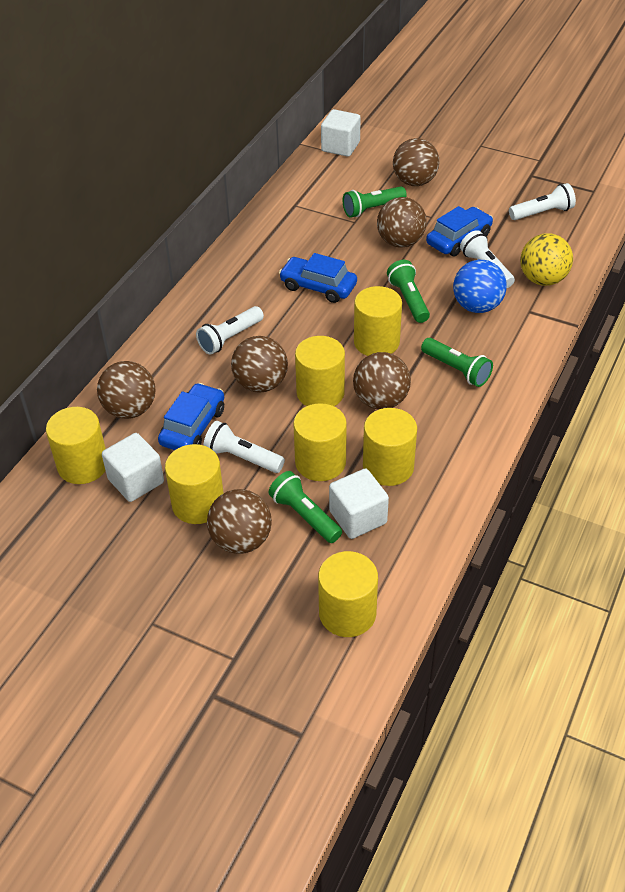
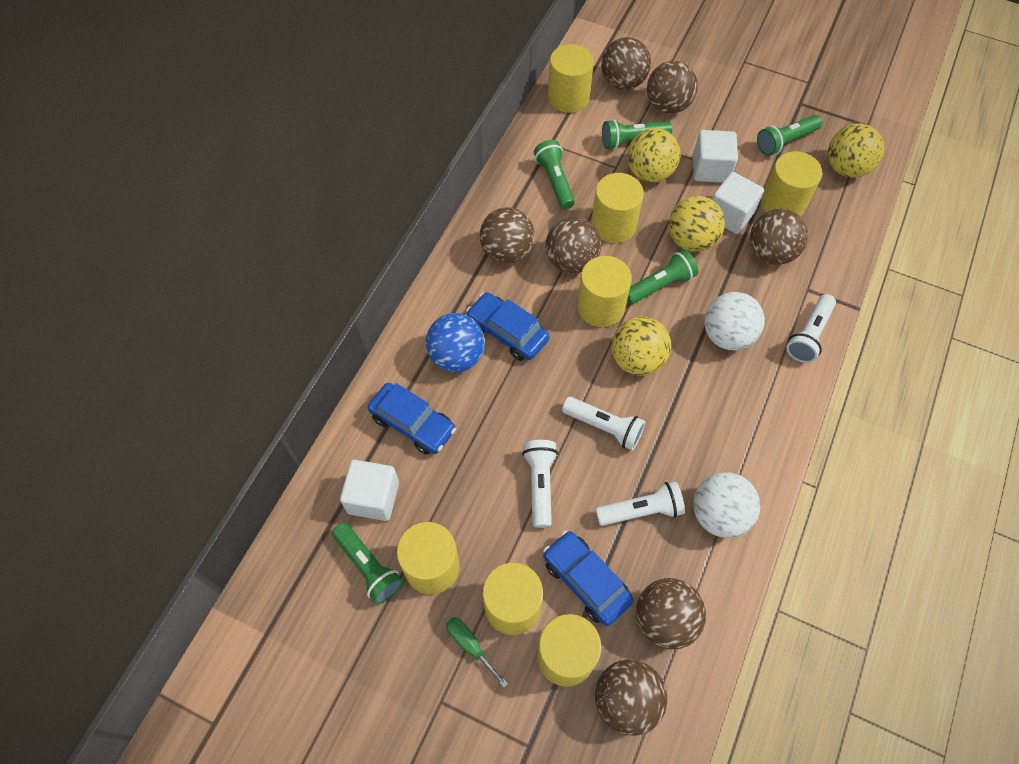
brown ball: 6 -> 7
green flashlight: 4 -> 5
green screwdriver: 0 -> 1
white ball: 0 -> 2
yellow ball: 1 -> 4

